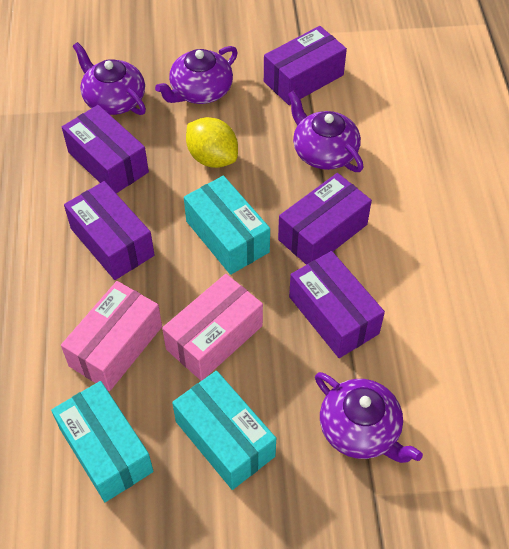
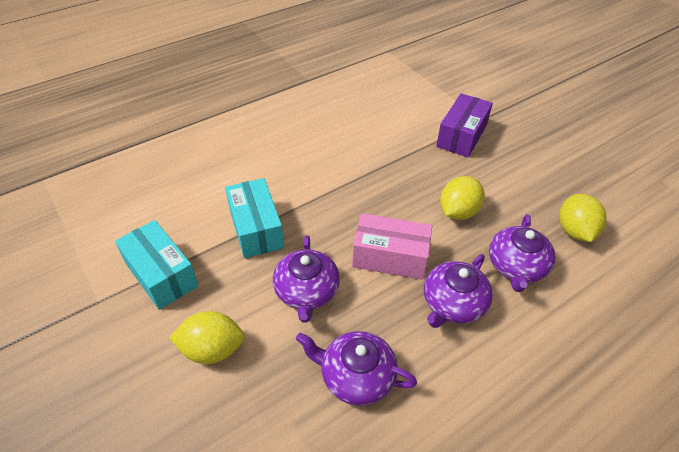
pink box: 2 -> 1
purple box: 5 -> 1
turquoise box: 3 -> 2
yellow lemon: 1 -> 3

